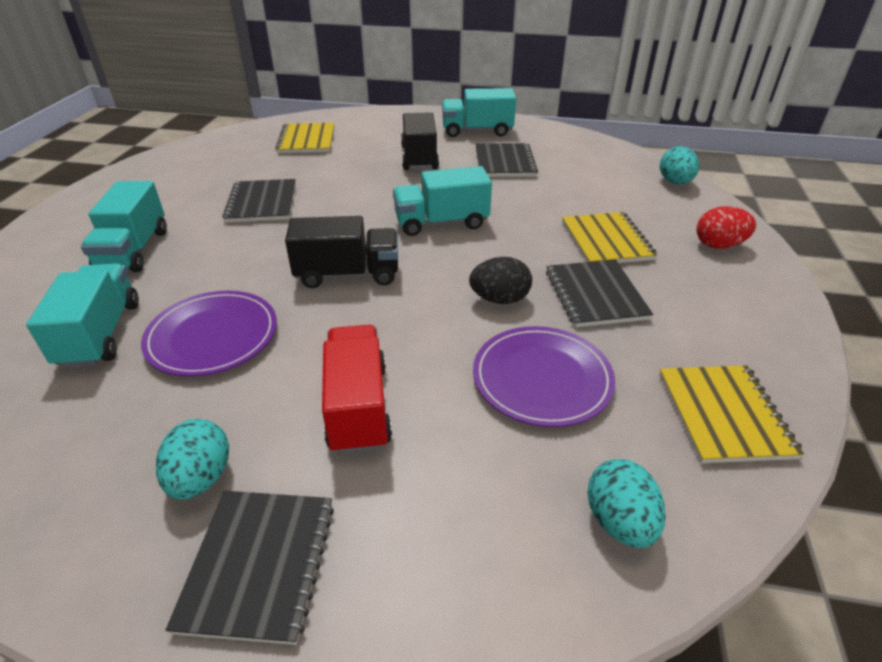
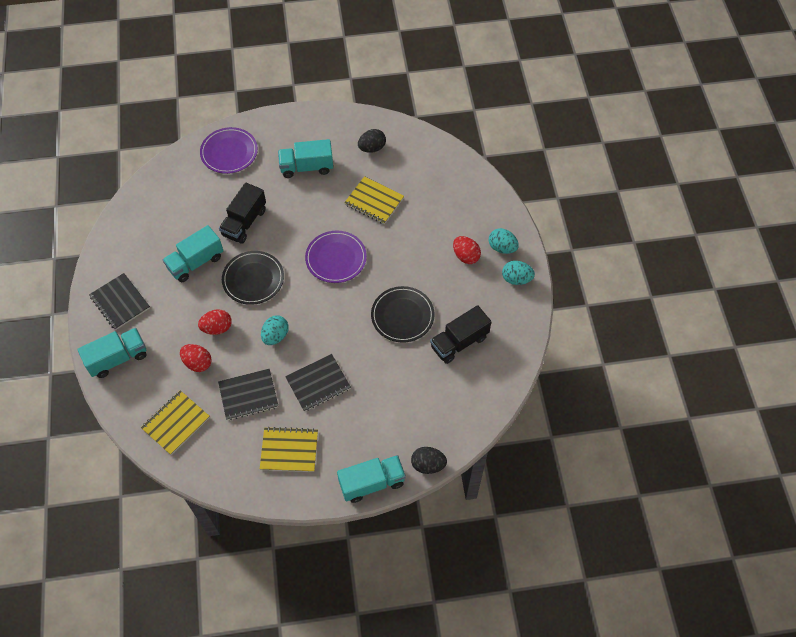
black egg: 1 -> 2
black notebook: 4 -> 3
black plate: 0 -> 2
red egg: 1 -> 3
red truck: 1 -> 0

